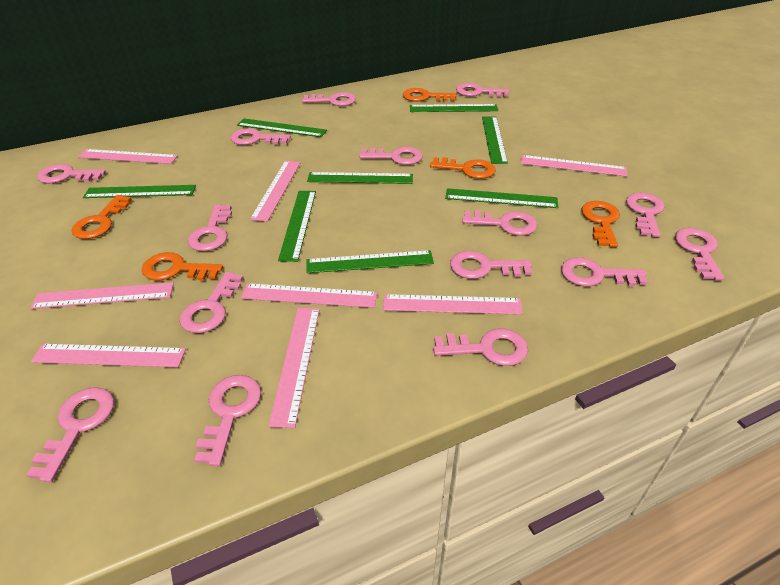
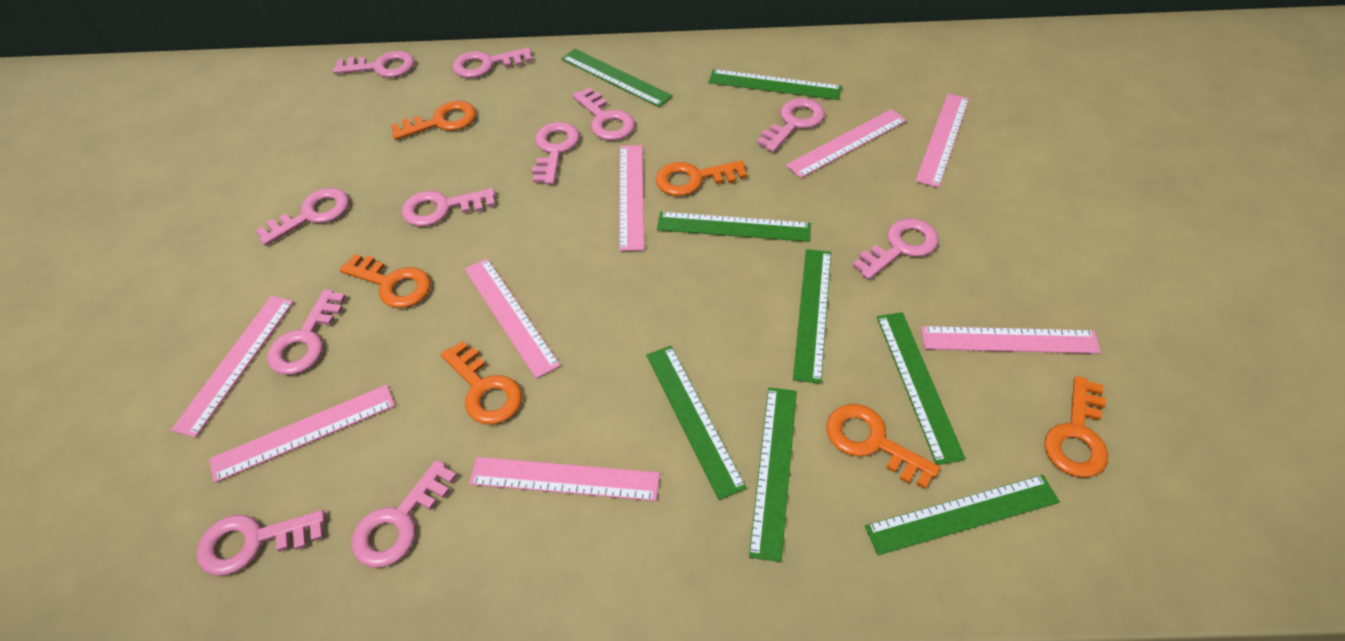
orange key: 5 -> 6
pink key: 15 -> 11

